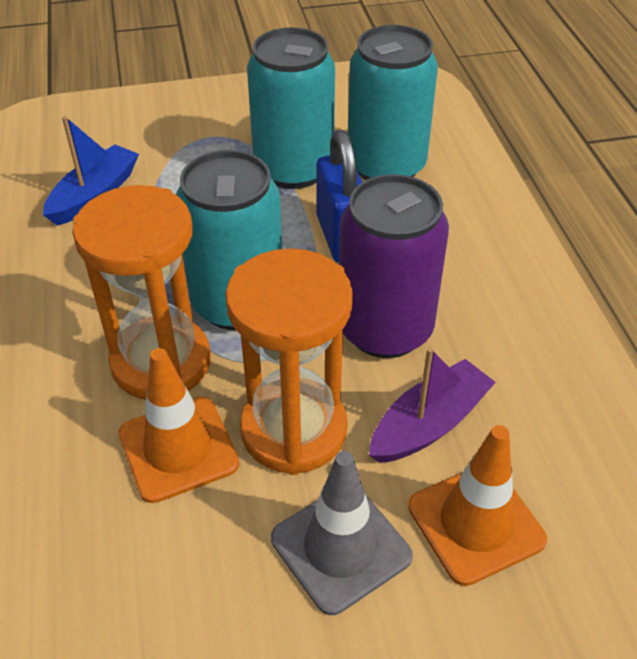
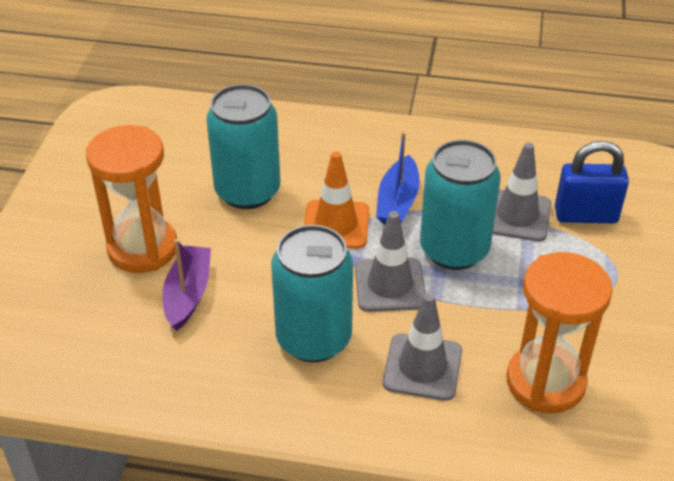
grey traffic cone: 1 -> 3
orange traffic cone: 2 -> 1
purple can: 1 -> 0

